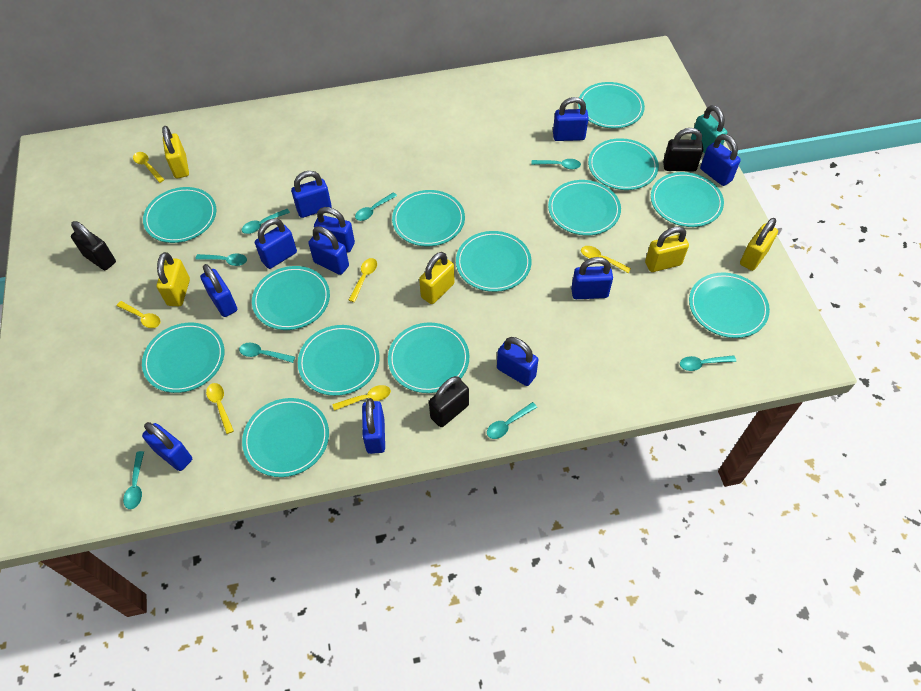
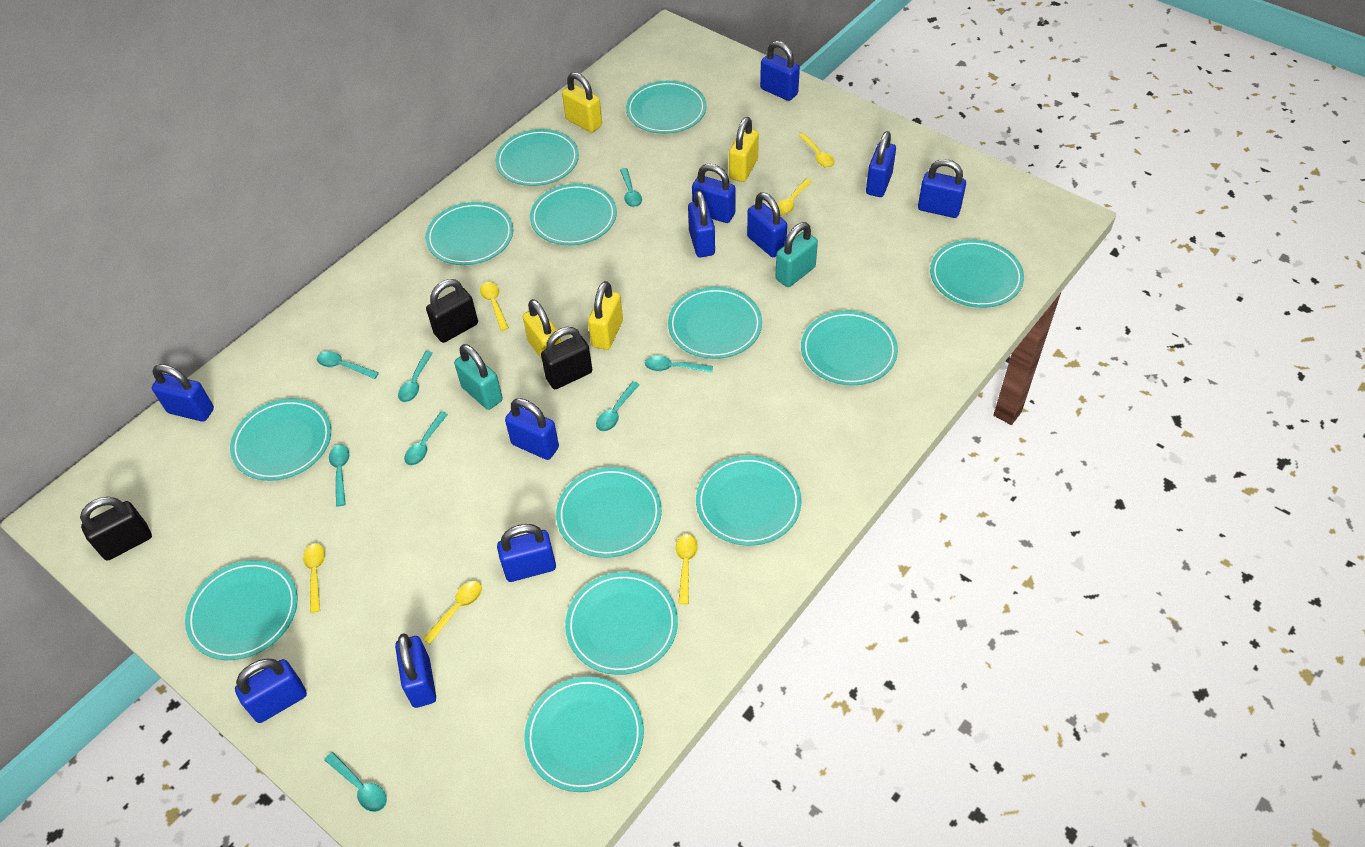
turquoise padlock: 1 -> 2
yellow padlock: 5 -> 4

